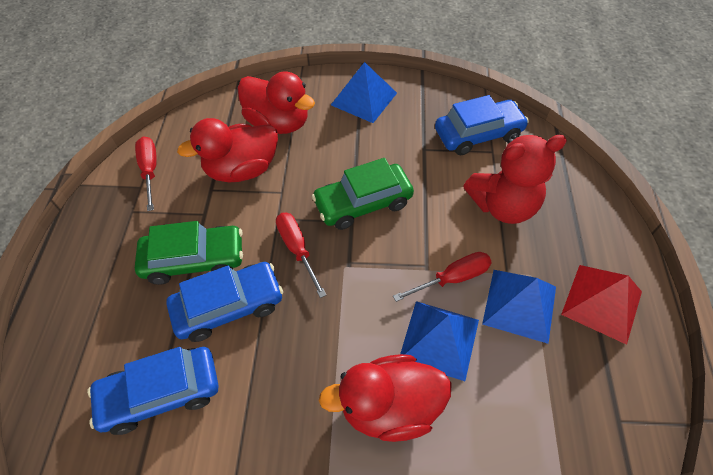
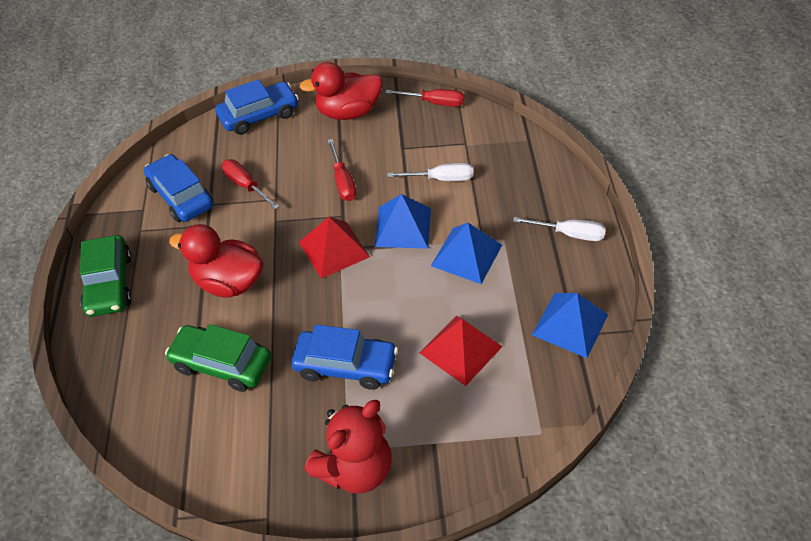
red duck: 3 -> 2
red pyramid: 1 -> 2
white screwdriver: 0 -> 2

